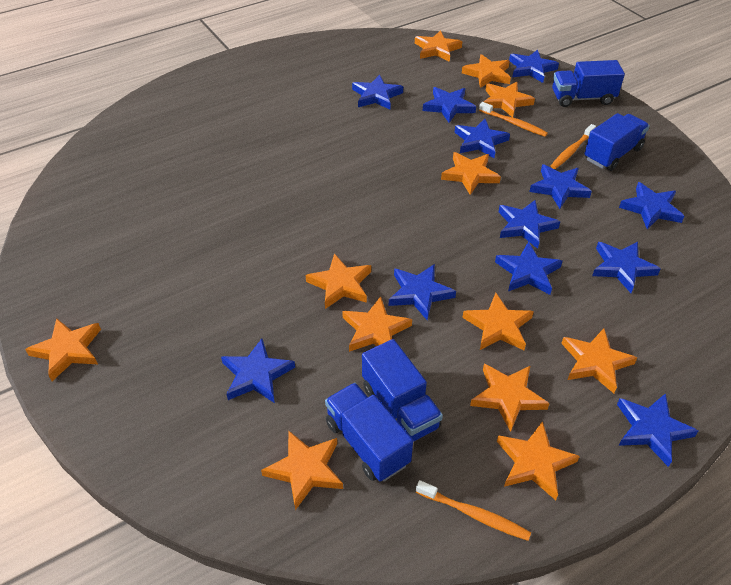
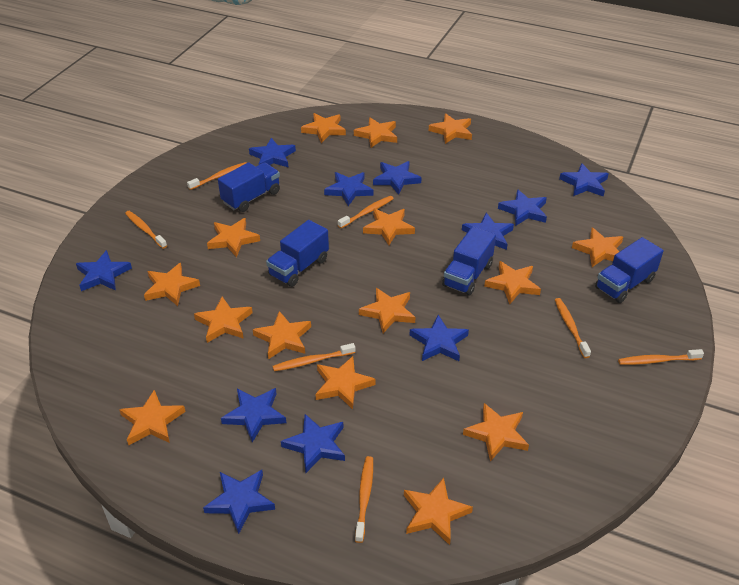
blue star: 12 -> 11
orange star: 12 -> 15
orange toothbrush: 3 -> 7

